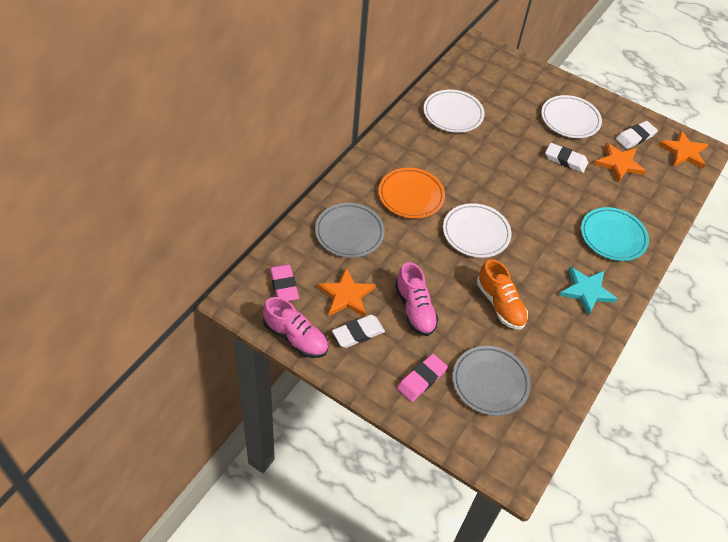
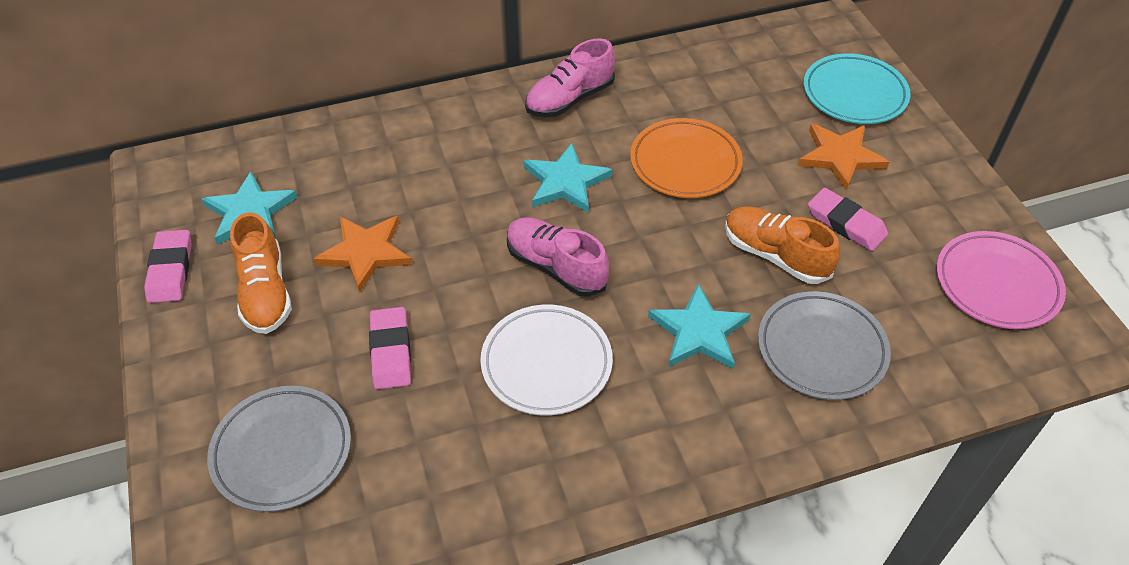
orange shoe: 1 -> 2
orange star: 3 -> 2
pink eraser: 2 -> 3
pink plate: 0 -> 1
turquoise star: 1 -> 3
white eraser: 3 -> 0
white plate: 3 -> 1

